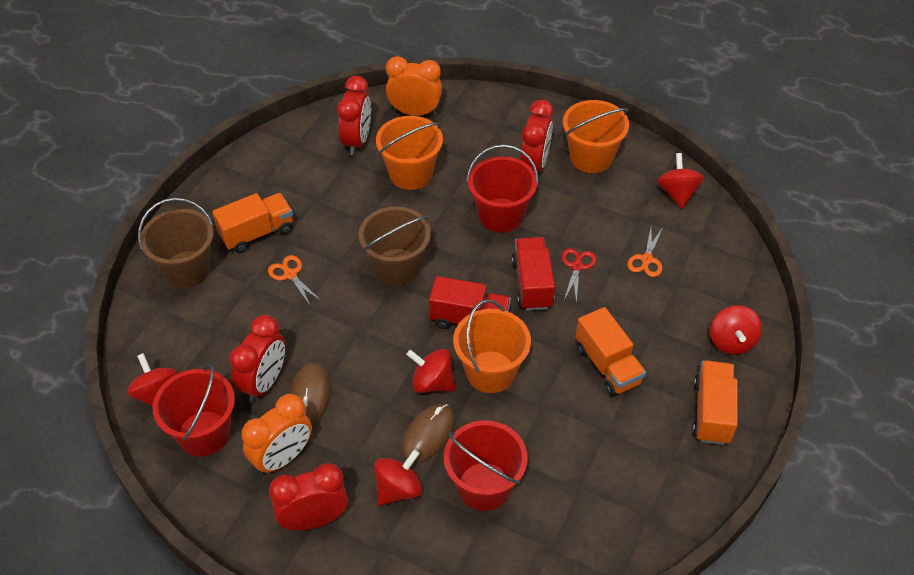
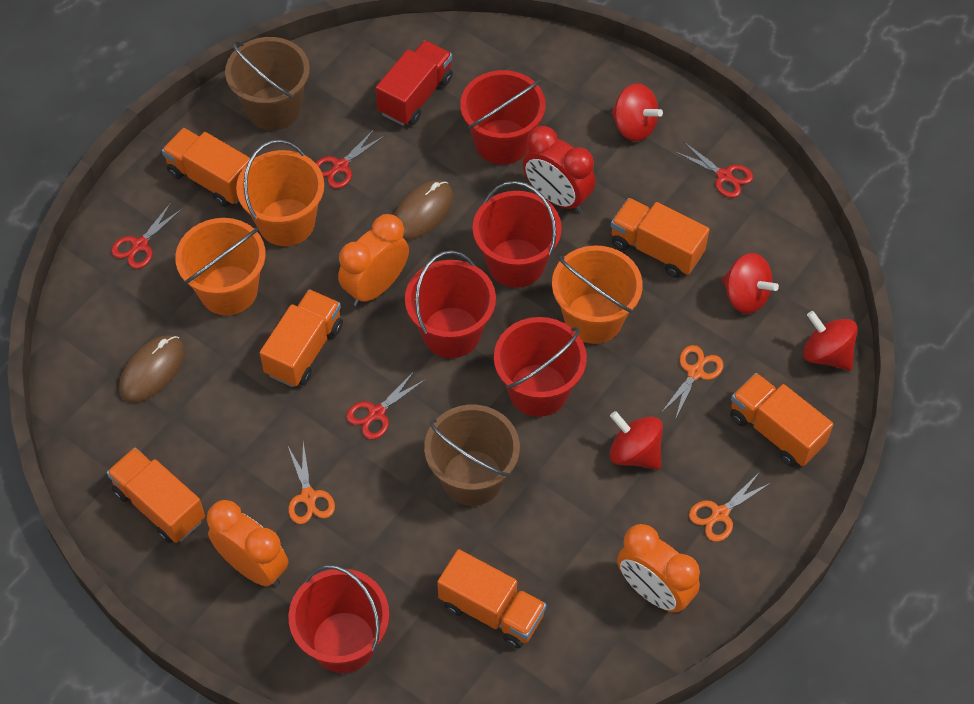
orange clock: 2 -> 3
orange scissors: 2 -> 3
orange truck: 3 -> 6
red bucket: 3 -> 5
red clock: 4 -> 1
red scissors: 1 -> 4
red spinning top: 5 -> 4
red truck: 2 -> 1

